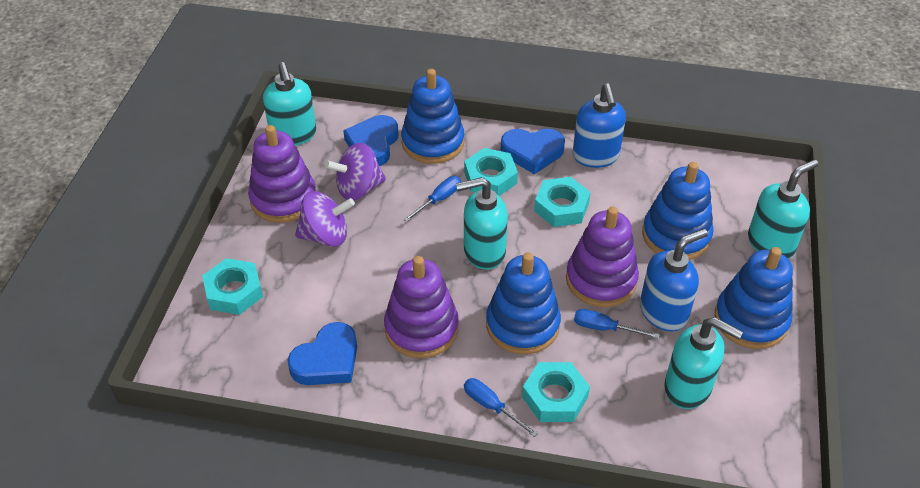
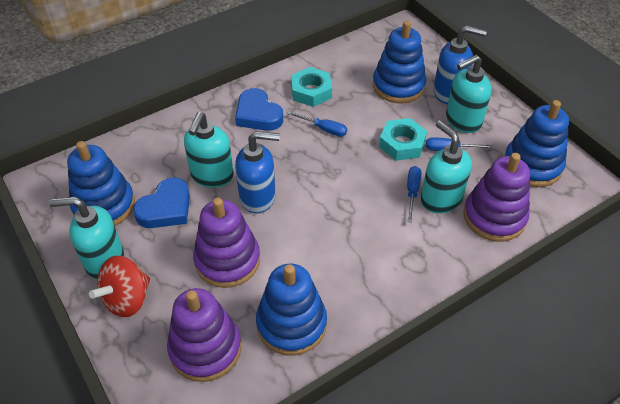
blue heart: 3 -> 2
purple spinning top: 2 -> 0
red spinning top: 0 -> 1
turquoise nut: 4 -> 2

